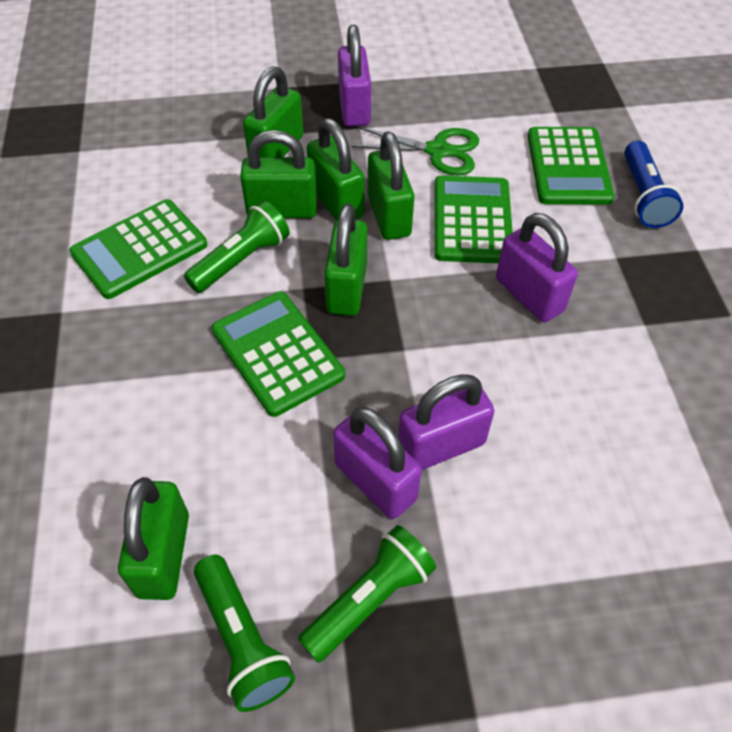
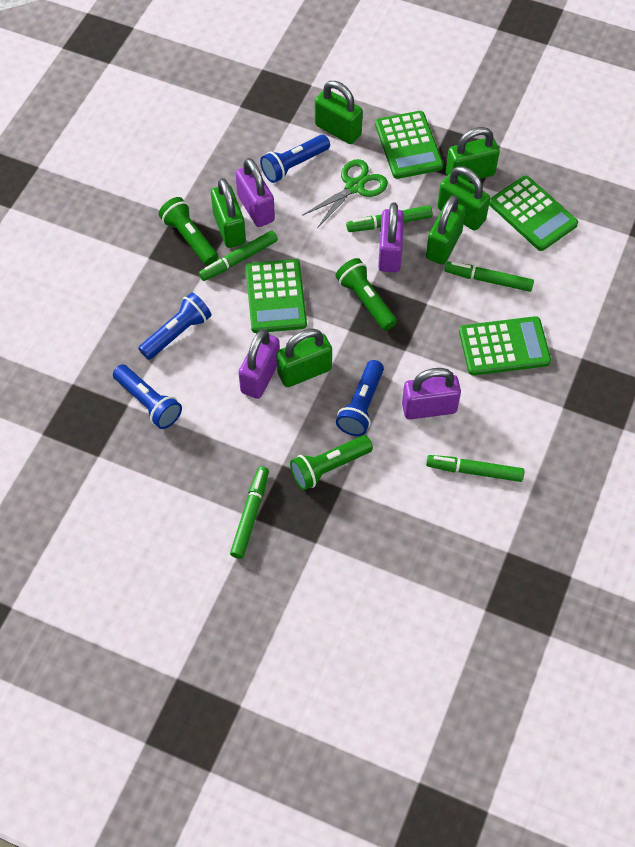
blue flashlight: 1 -> 4
green marker: 0 -> 5

